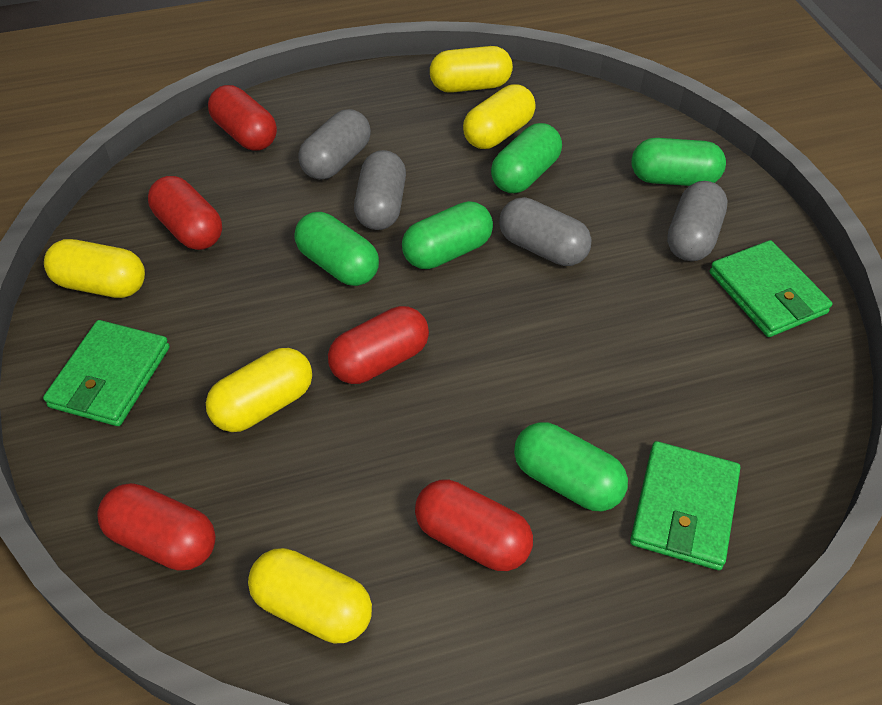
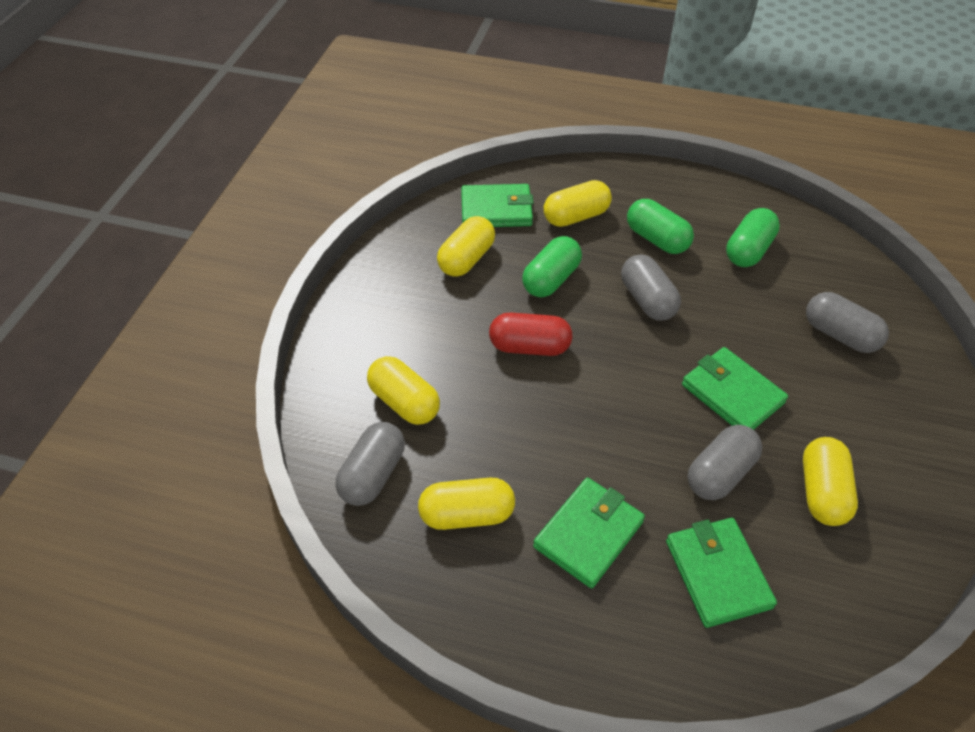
green capsule: 5 -> 3
green wallet: 3 -> 4
red capsule: 5 -> 1

